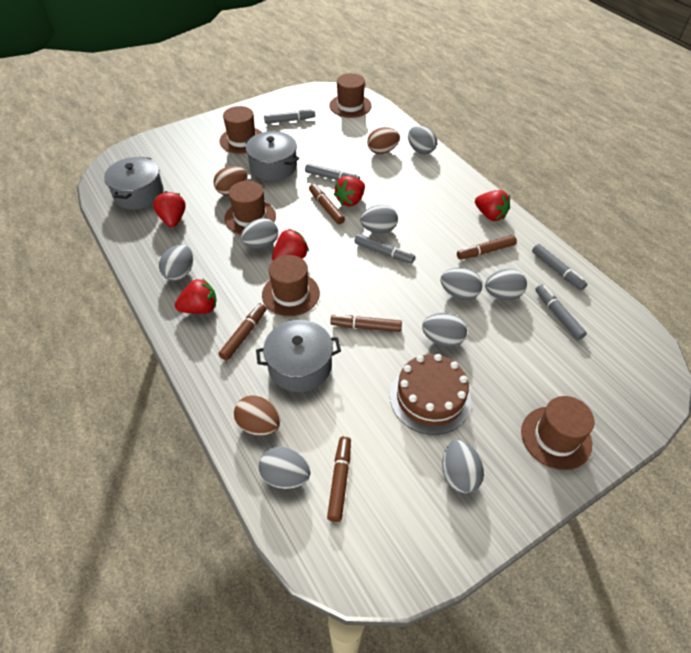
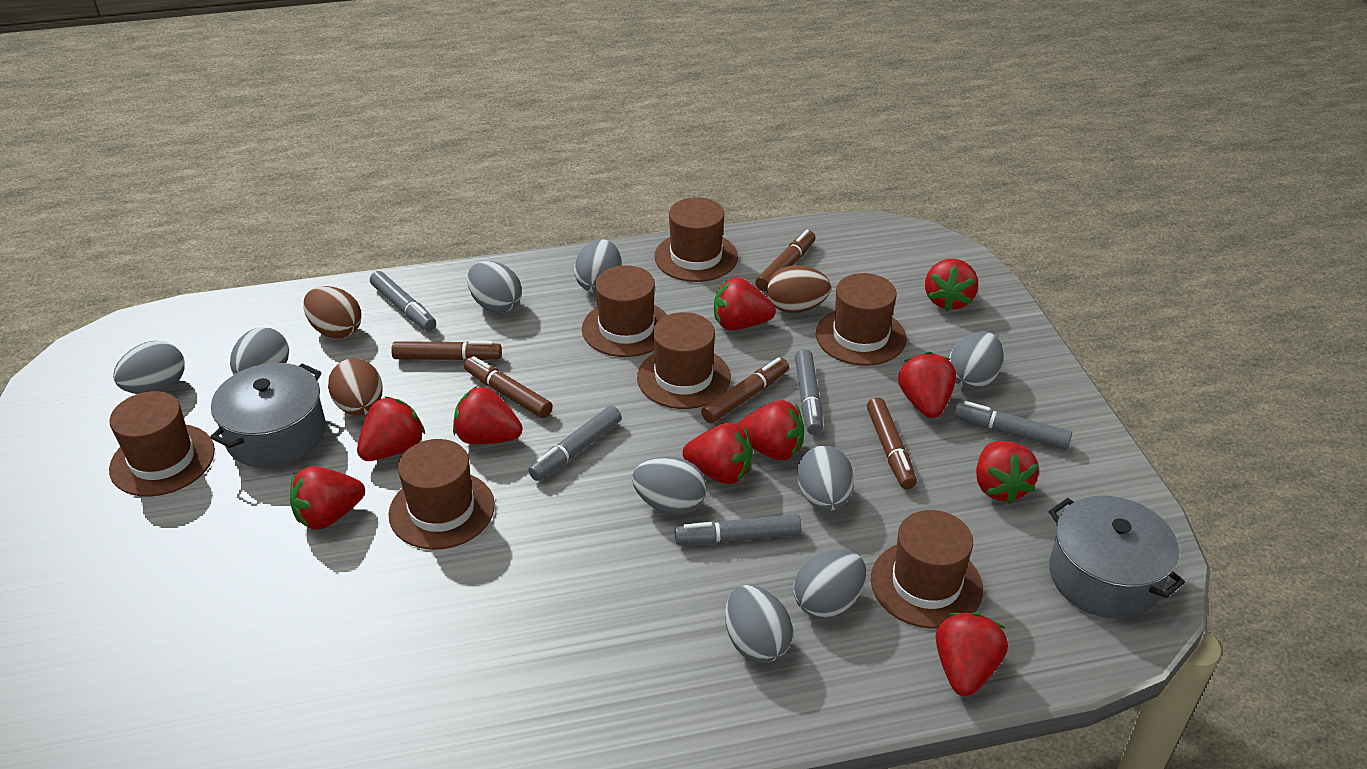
brown cake: 1 -> 0
brown hat: 5 -> 7
grey pot: 3 -> 2
red strawberry: 5 -> 10

